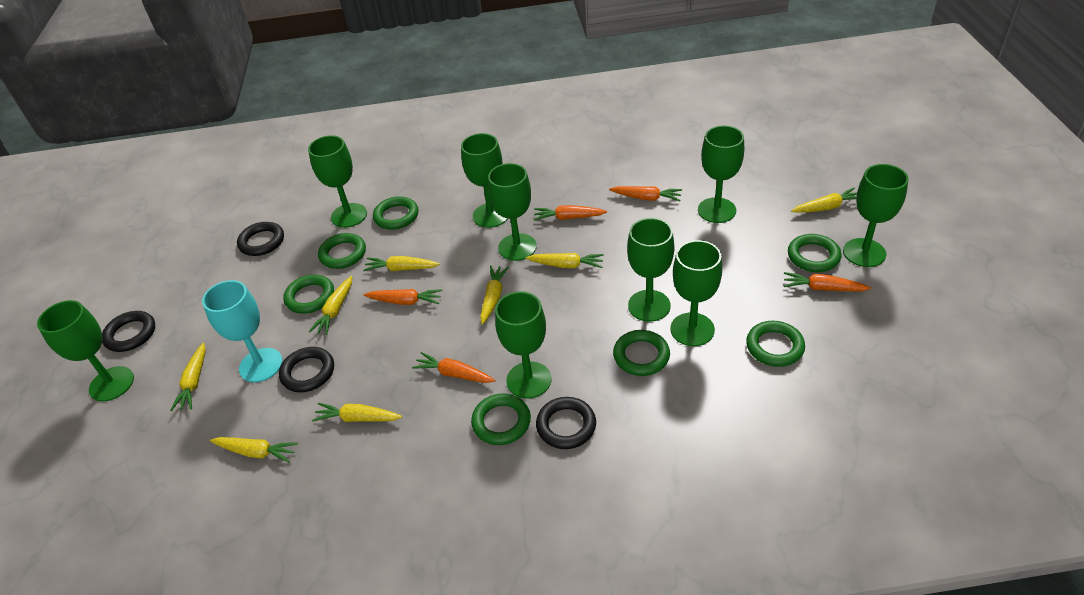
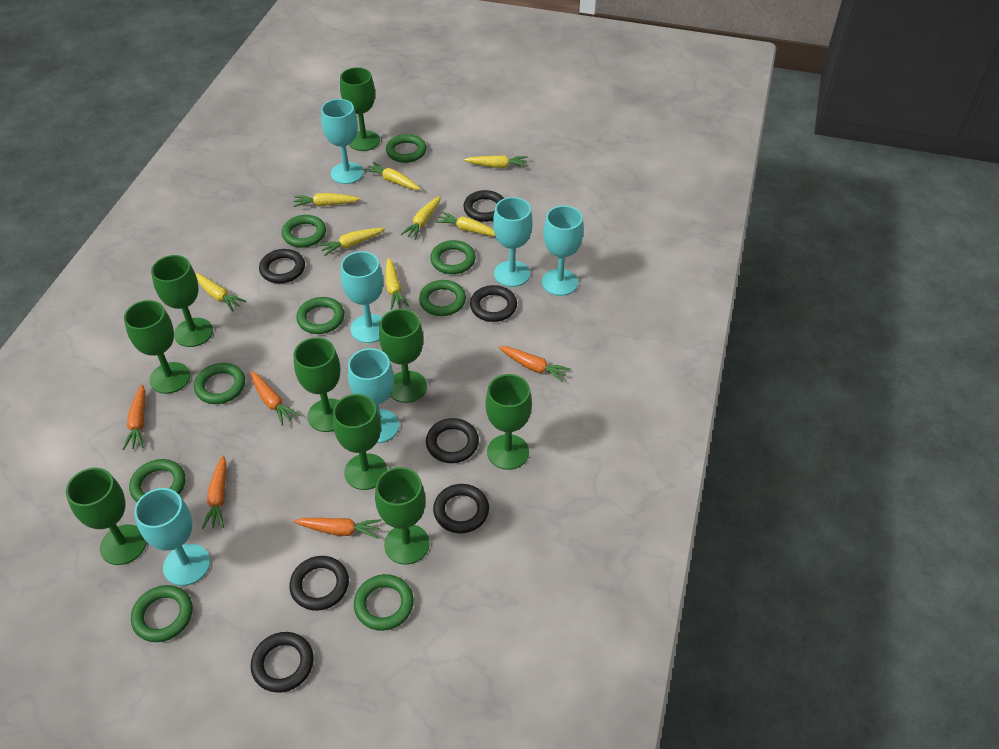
black ring: 4 -> 7
green ring: 7 -> 9
turquoise goblet: 1 -> 6

